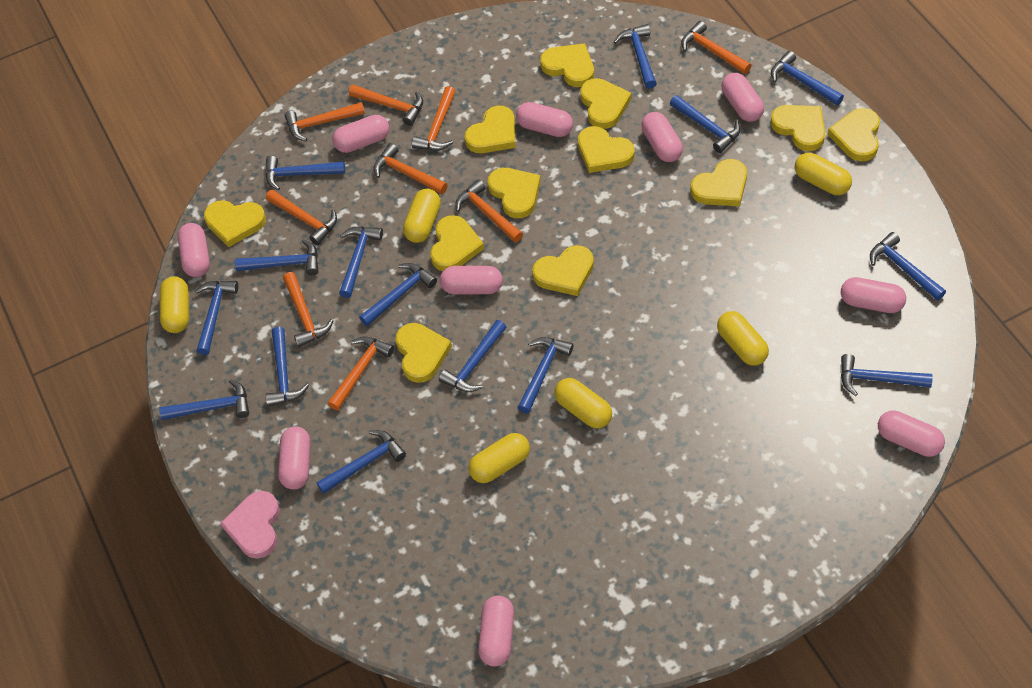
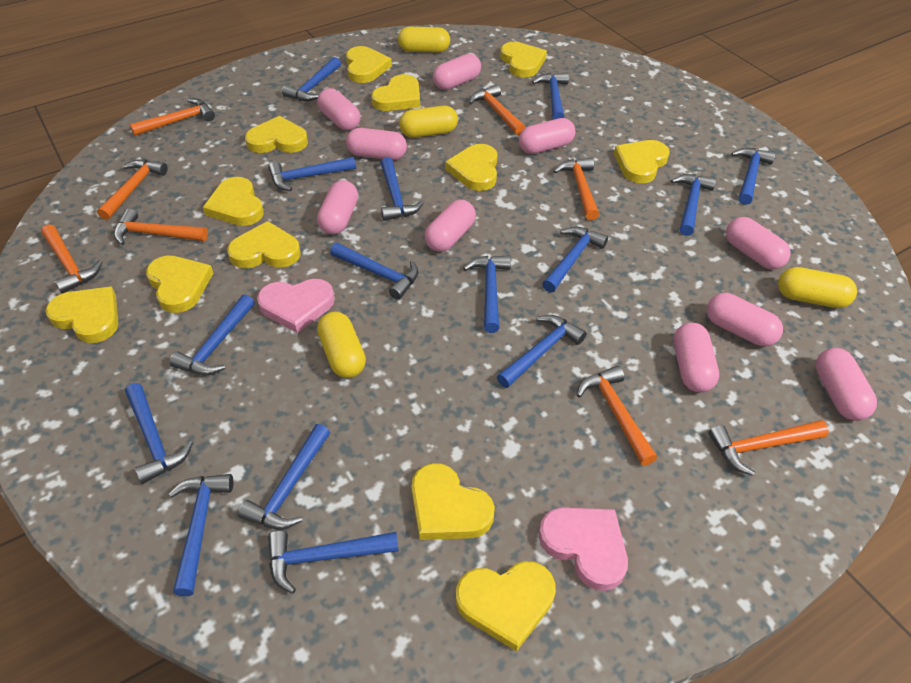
orange hammer: 9 -> 8
pink heart: 1 -> 2
yellow capsule: 6 -> 4

